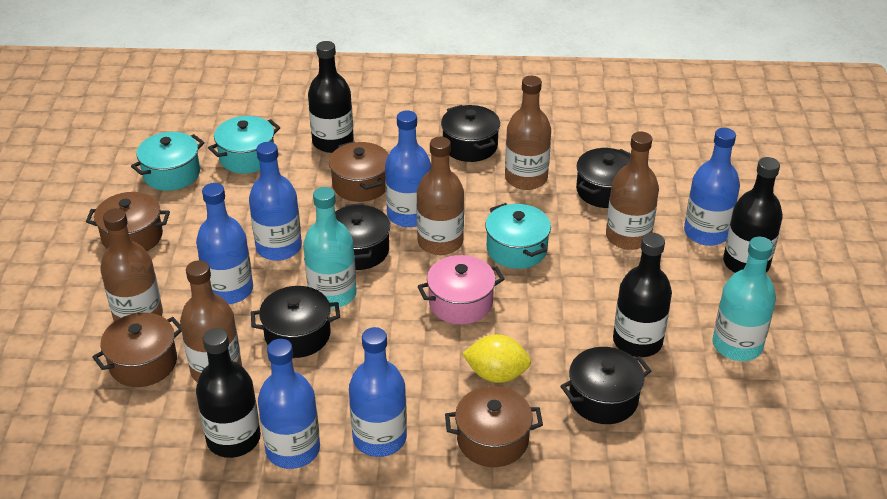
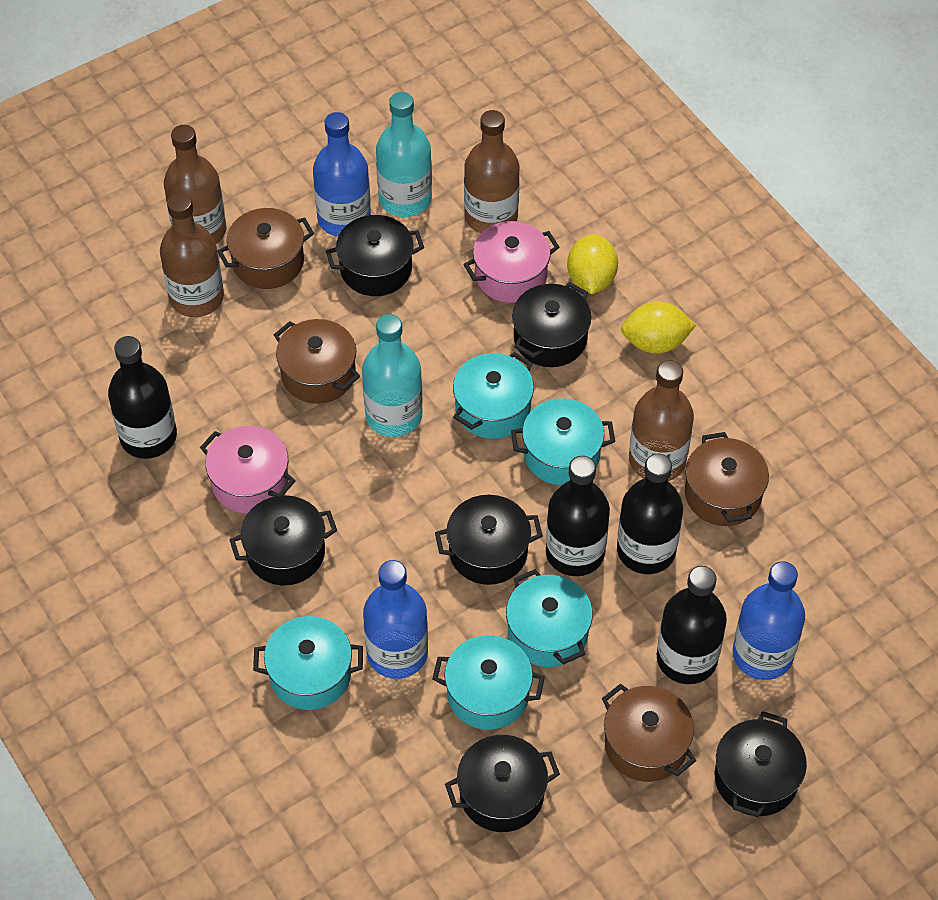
black pot: 5 -> 6
blue bottle: 6 -> 3
brown bottle: 5 -> 4
pink pot: 1 -> 2
turquoise pot: 3 -> 5
yellow lemon: 1 -> 2

